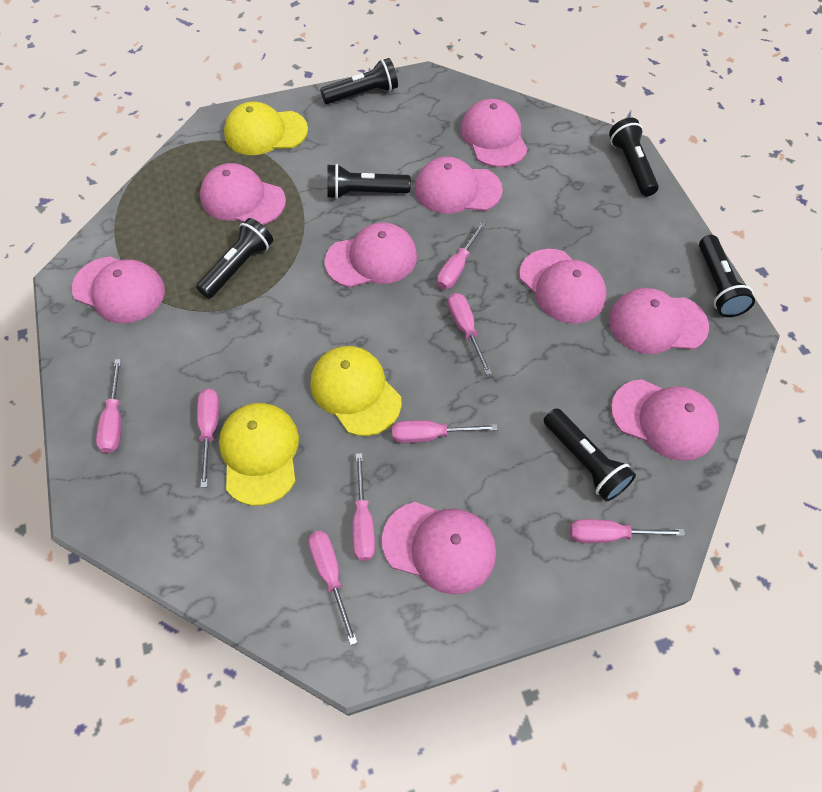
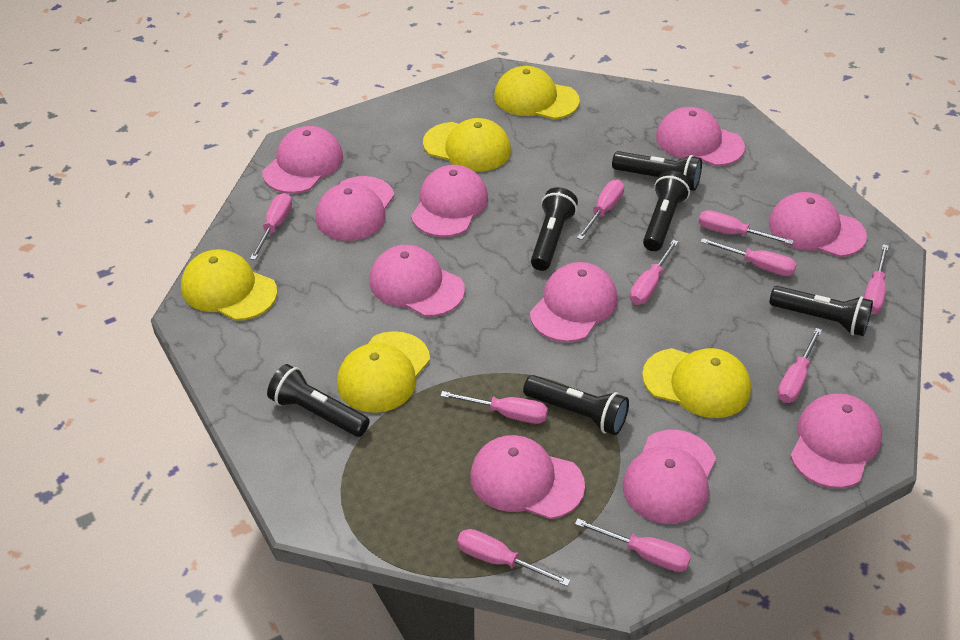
pink cap: 9 -> 10
pink screwdriver: 8 -> 10
yellow cap: 3 -> 5

